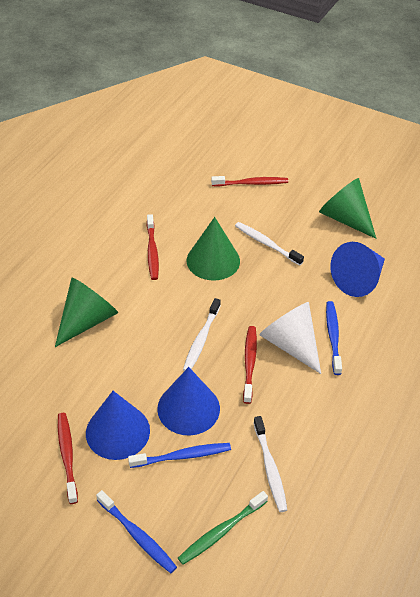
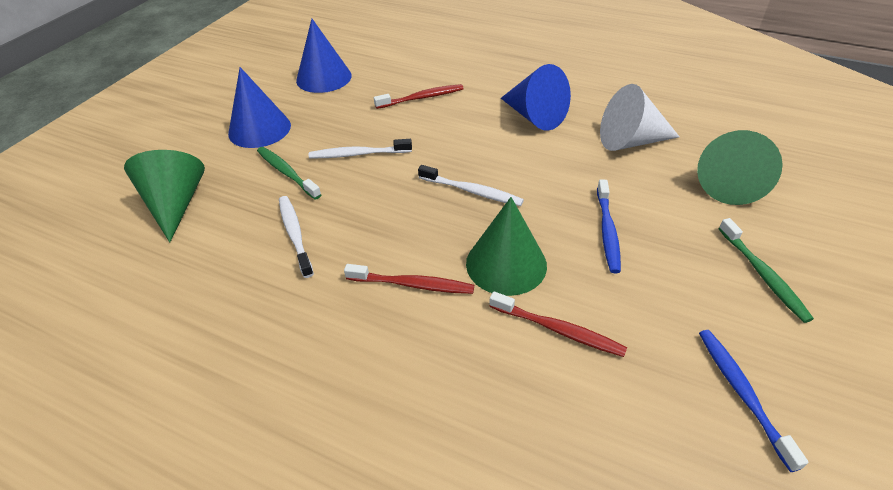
blue toothbrush: 3 -> 2
green toothbrush: 1 -> 2
red toothbrush: 4 -> 3

